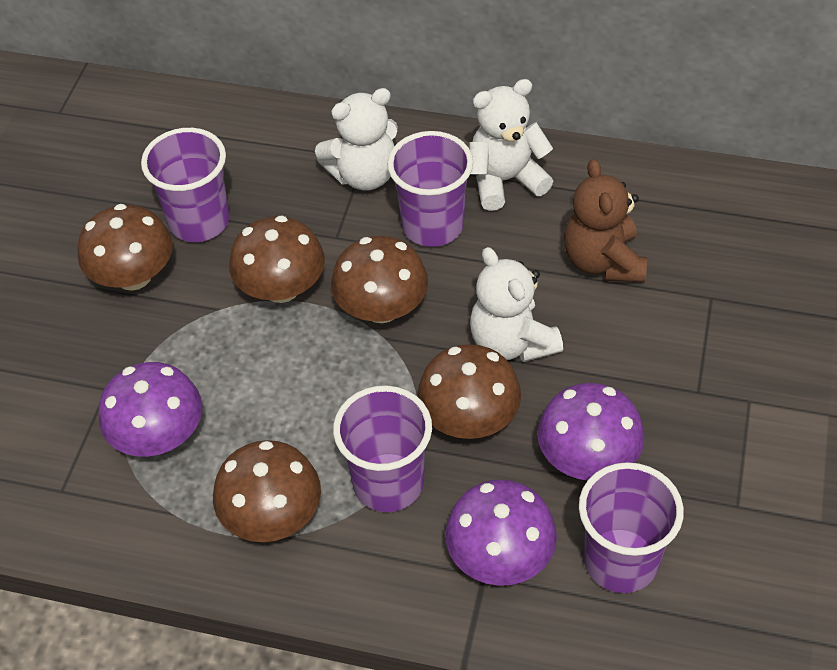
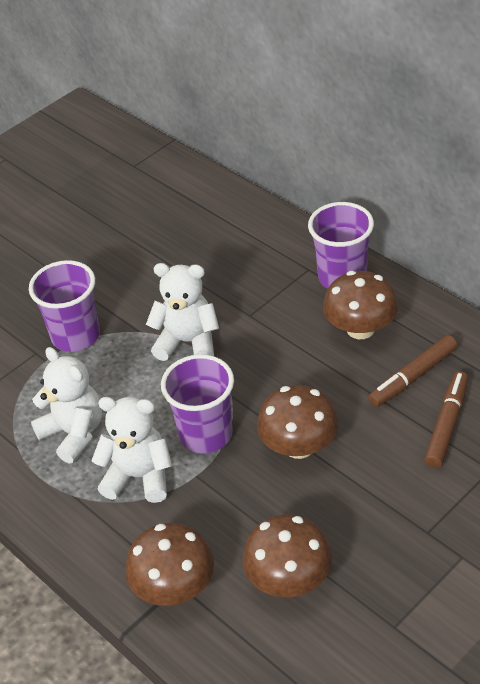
brown marker: 0 -> 2
brown mushroom: 5 -> 4
brown teddy bear: 1 -> 0
purple cup: 4 -> 3
purple mushroom: 3 -> 0

